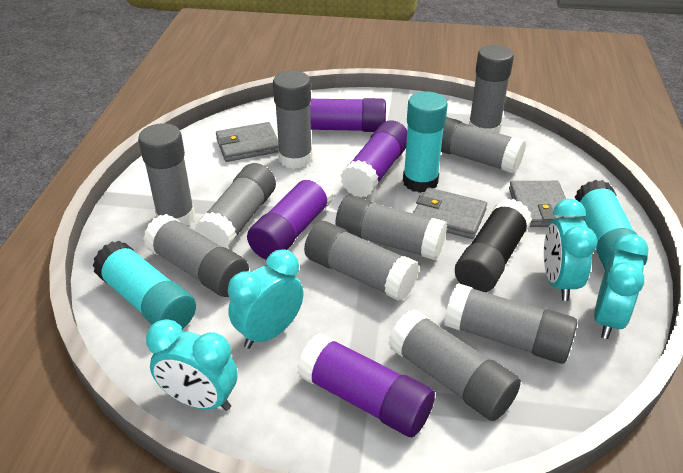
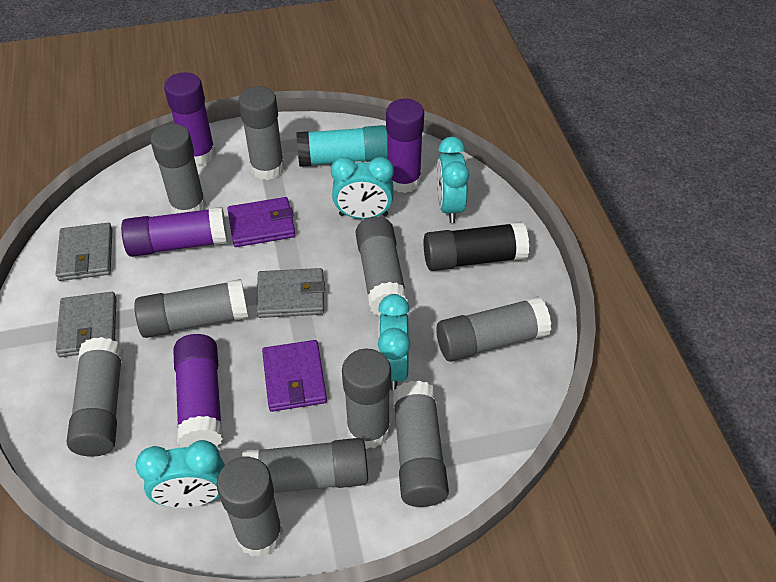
purple wallet: 0 -> 2
turquoise glue stick: 3 -> 1

